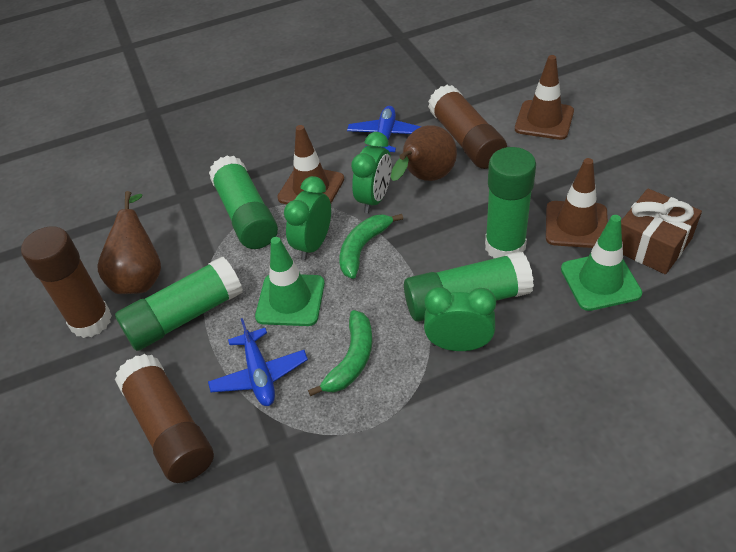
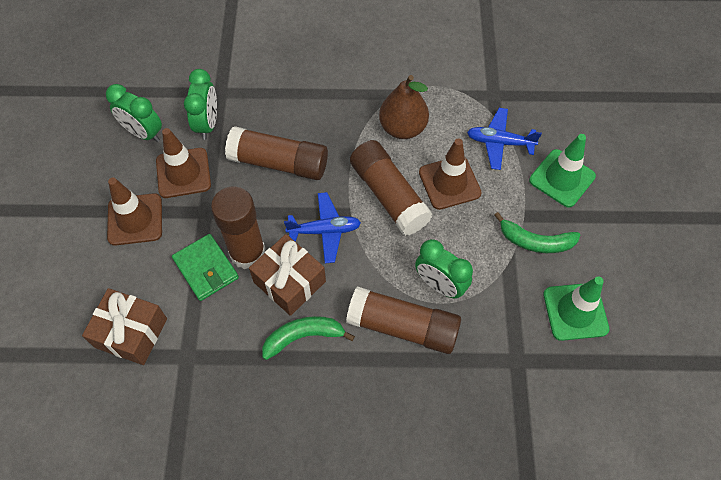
brown gift: 1 -> 2
brown glue stick: 3 -> 4
brown pear: 2 -> 1
green glue stick: 4 -> 0
green wallet: 0 -> 1

